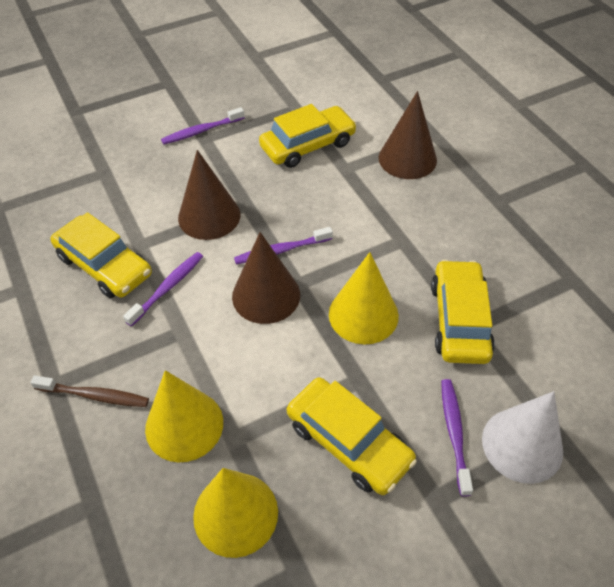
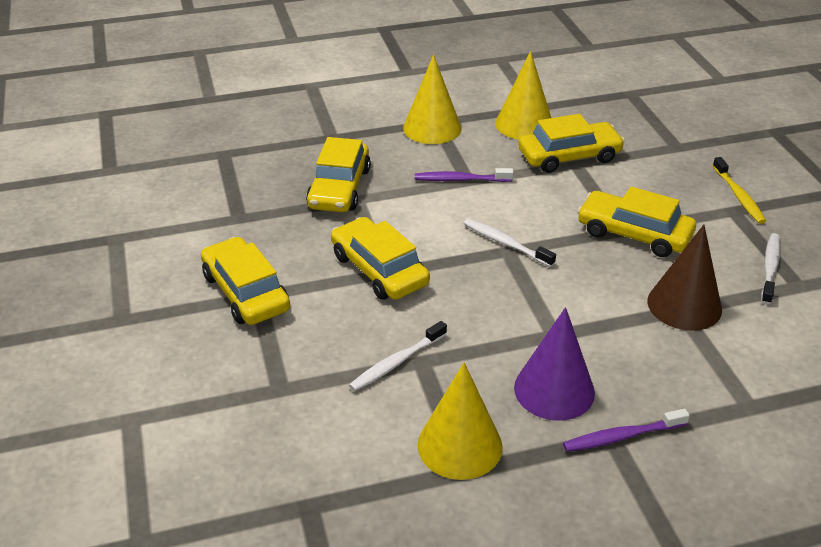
brown cone: 3 -> 1
brown toothbrush: 1 -> 0
purple cone: 0 -> 1
purple toothbrush: 4 -> 2
white cone: 1 -> 0
white toothbrush: 0 -> 3
yellow car: 4 -> 5
yellow toothbrush: 0 -> 1

